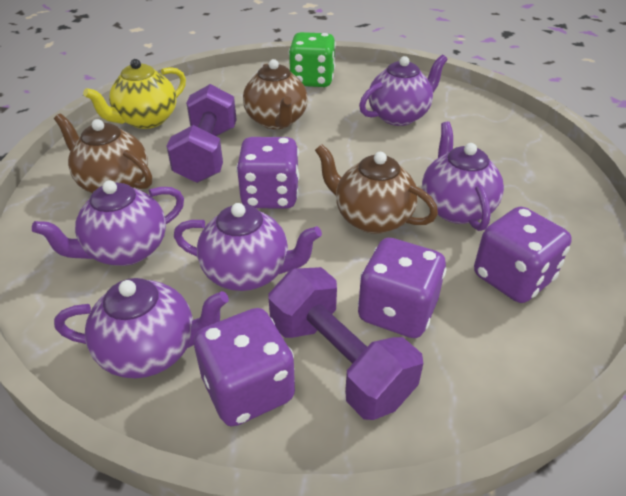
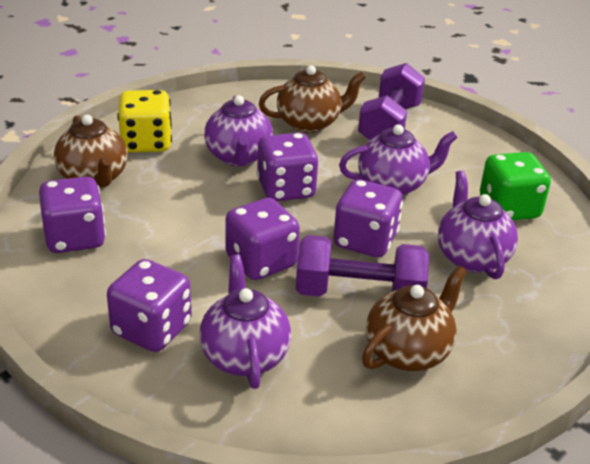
purple dice: 4 -> 5
purple teapot: 5 -> 4
yellow dice: 0 -> 1
yellow teapot: 1 -> 0

